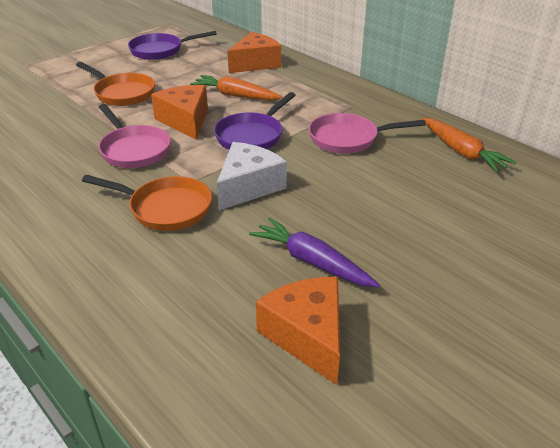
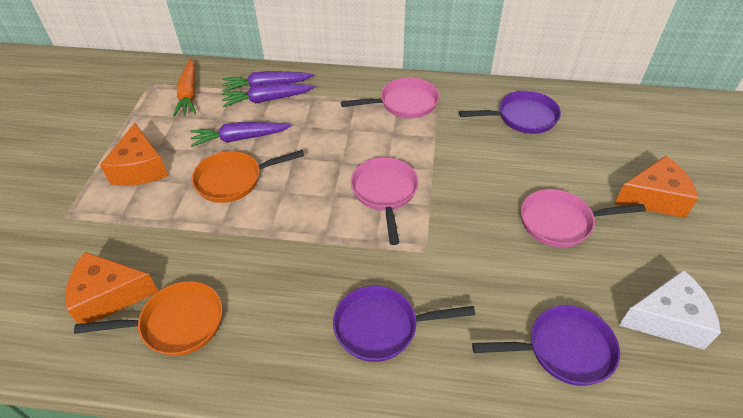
orange carrot: 2 -> 1
pink pan: 2 -> 3
purple carrot: 1 -> 3
purple pan: 2 -> 3

